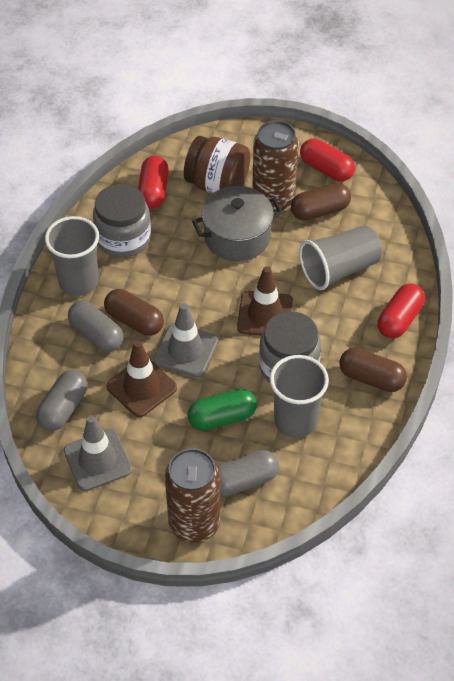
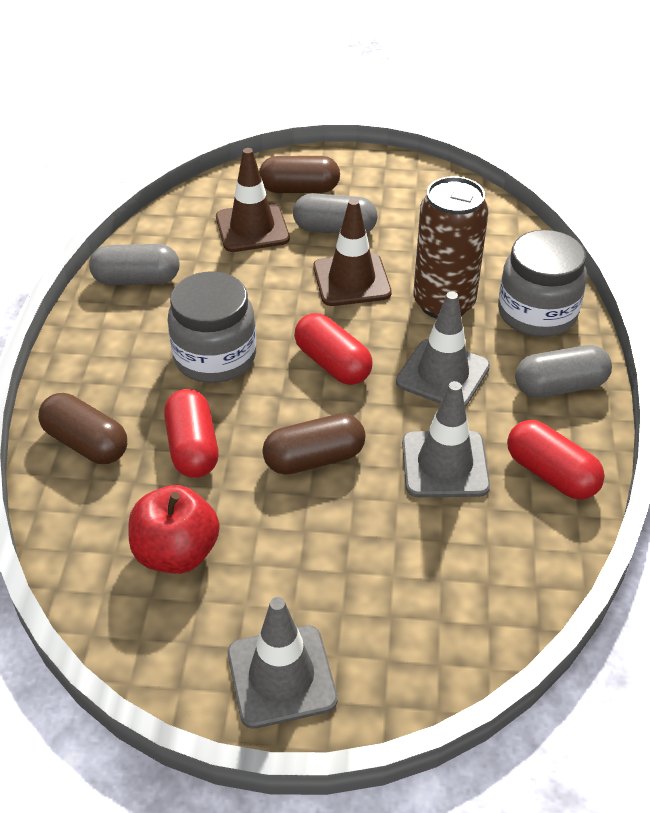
brown can: 2 -> 1
brown jar: 1 -> 0
green capsule: 1 -> 0
grey cup: 3 -> 0
grey pot: 1 -> 0
grey traffic cone: 2 -> 3
red apple: 0 -> 1

